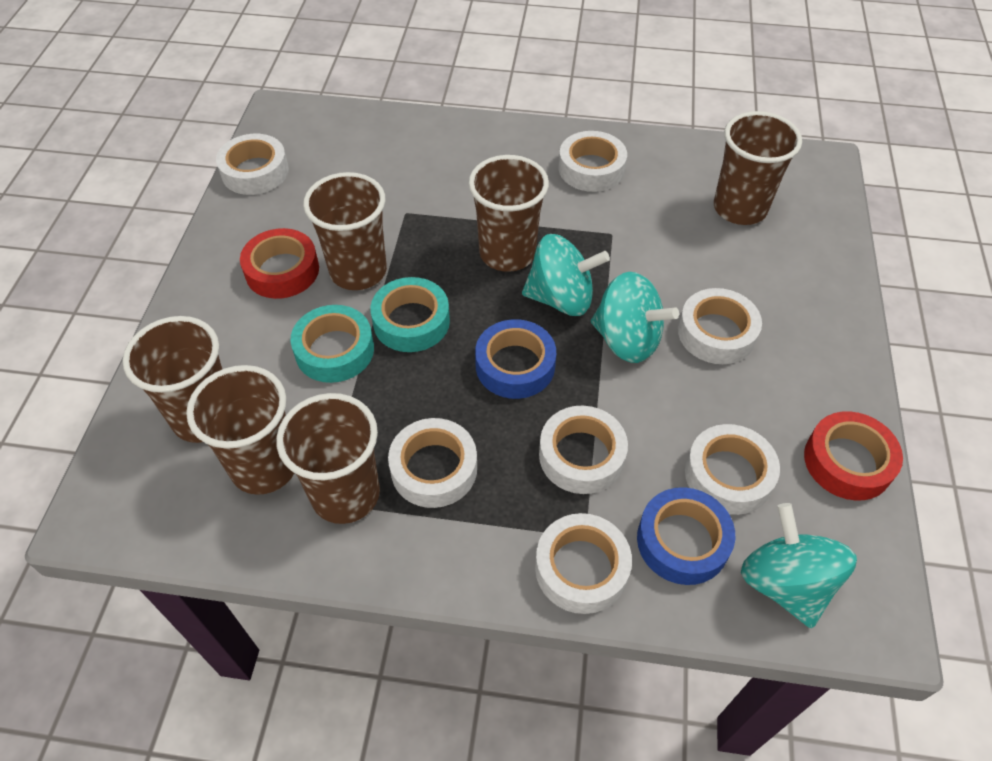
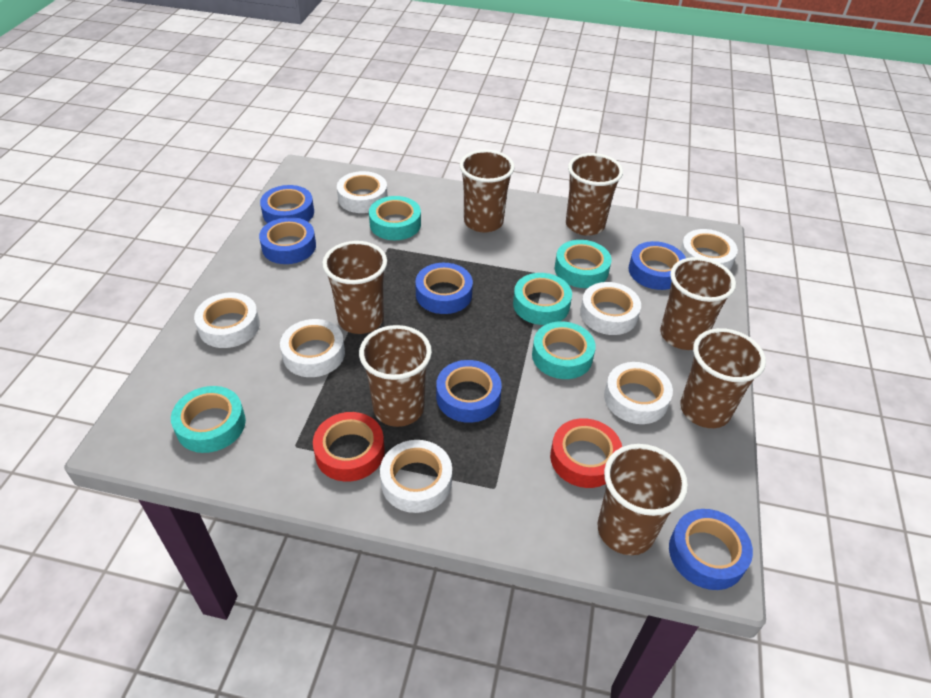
blue tape: 2 -> 6
brown cup: 6 -> 7
turquoise spinning top: 3 -> 0
turquoise tape: 2 -> 5

